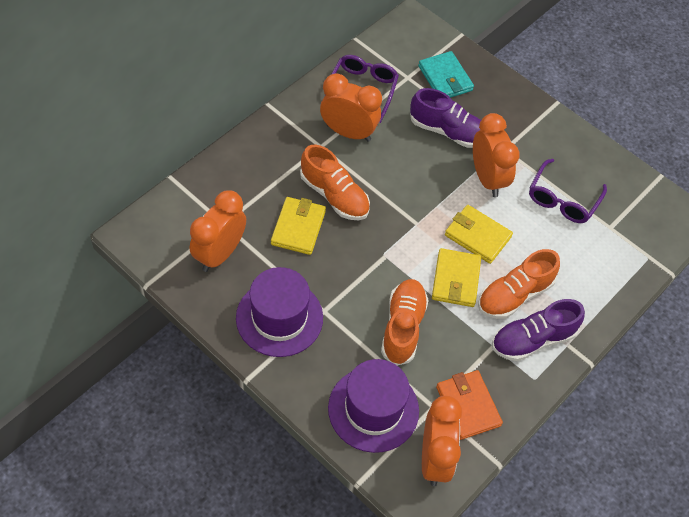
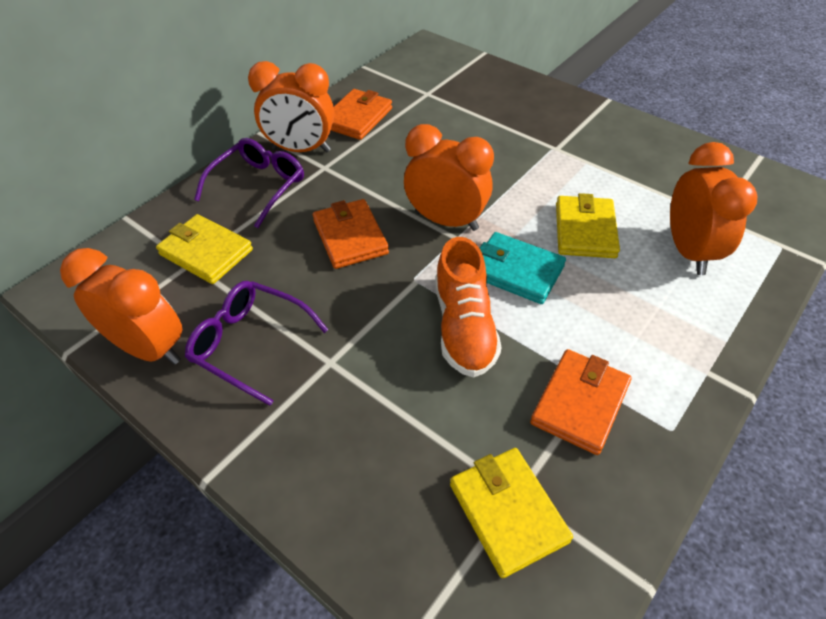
orange shoe: 3 -> 1
orange wallet: 1 -> 3
purple hat: 2 -> 0
purple shoe: 2 -> 0

